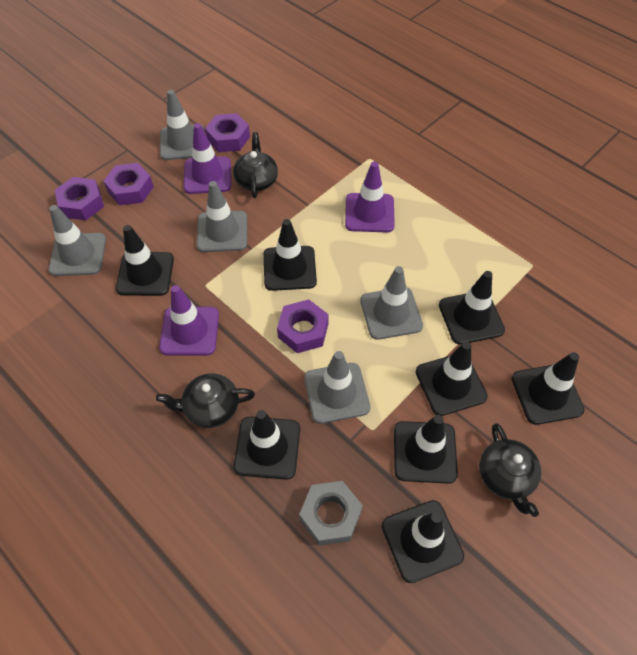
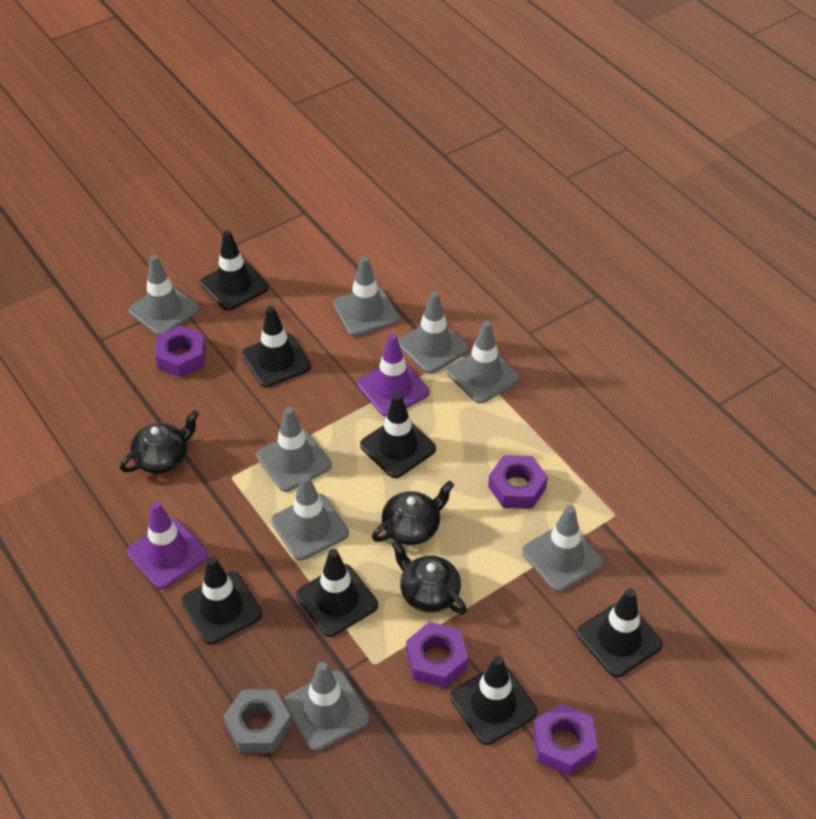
black traffic cone: 8 -> 7
grey traffic cone: 5 -> 8
purple traffic cone: 3 -> 2

